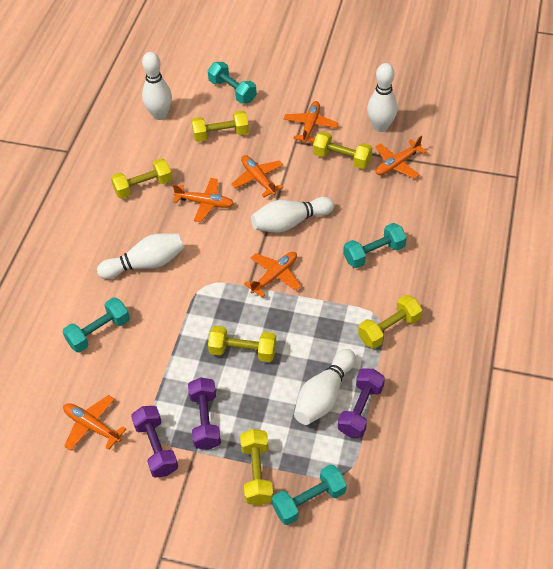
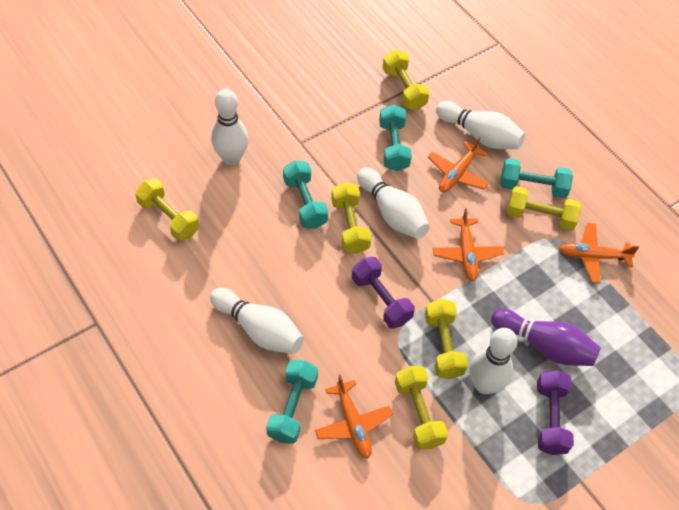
orange plane: 6 -> 4
purple bowling pin: 0 -> 1
purple dumbbell: 3 -> 2

